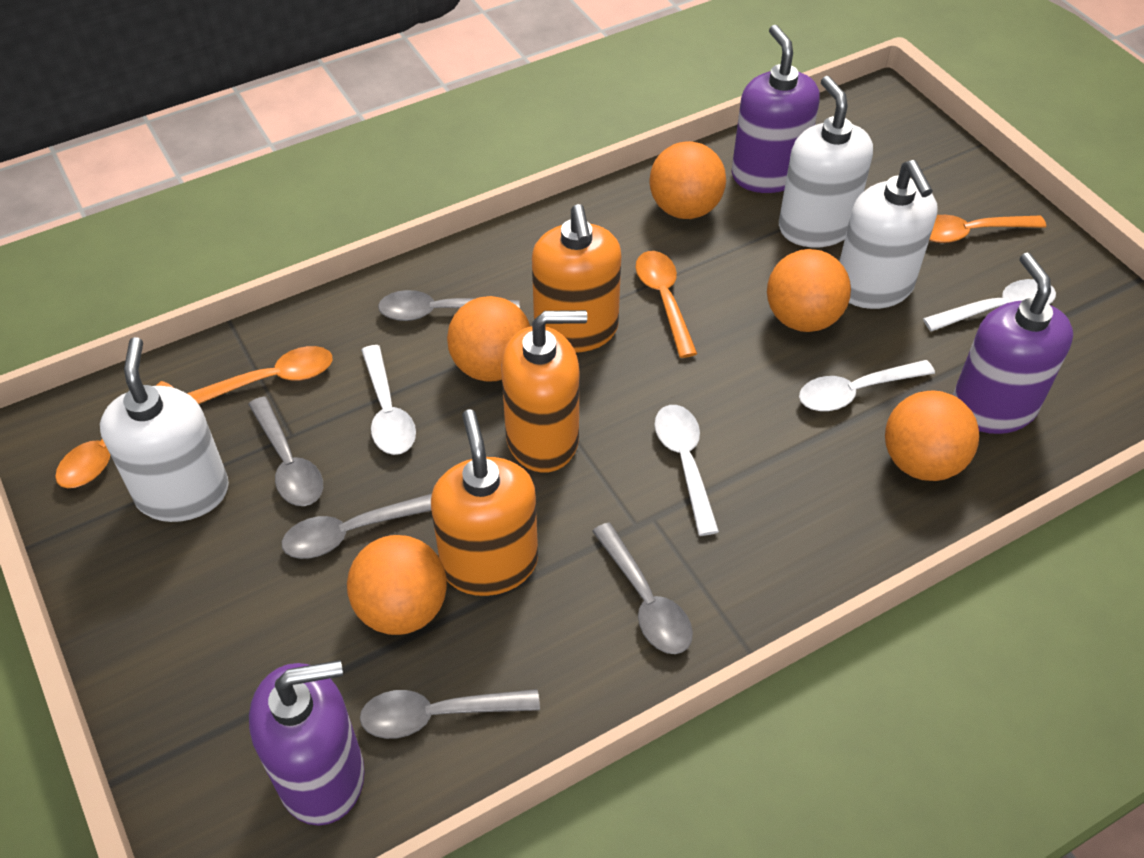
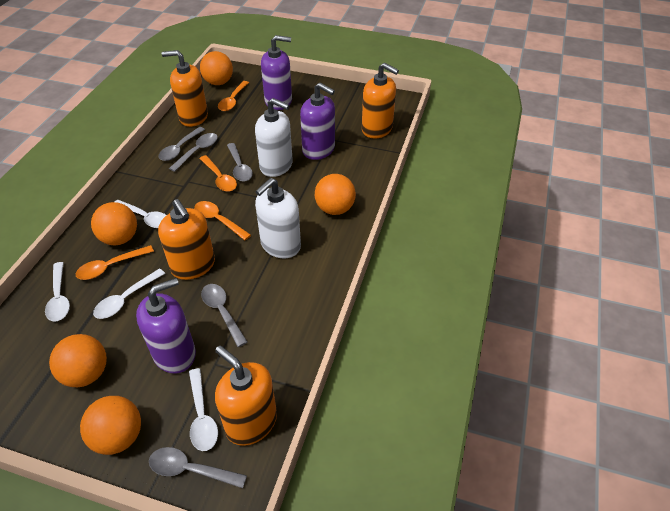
orange soap dispenser: 3 -> 4
white soap dispenser: 3 -> 2

